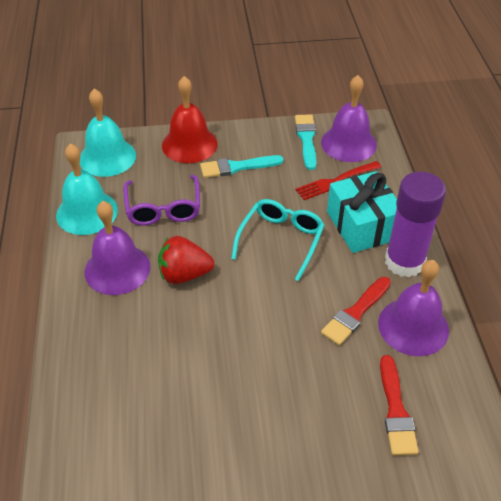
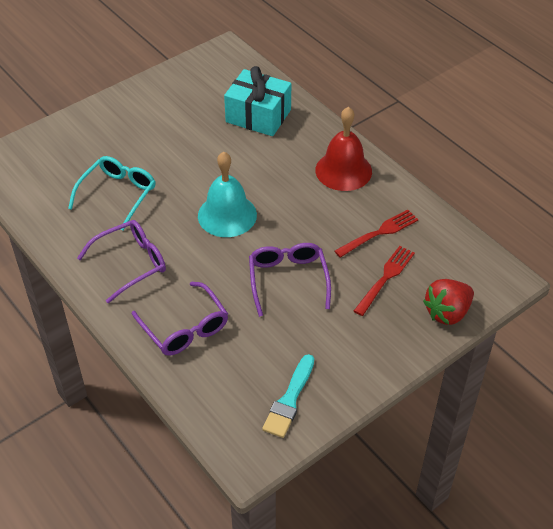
purple bell: 3 -> 0
purple glasses: 1 -> 3
purple glue stick: 1 -> 0
red brush: 2 -> 0
red fork: 1 -> 2
turquoise bell: 2 -> 1
turquoise brush: 2 -> 1

